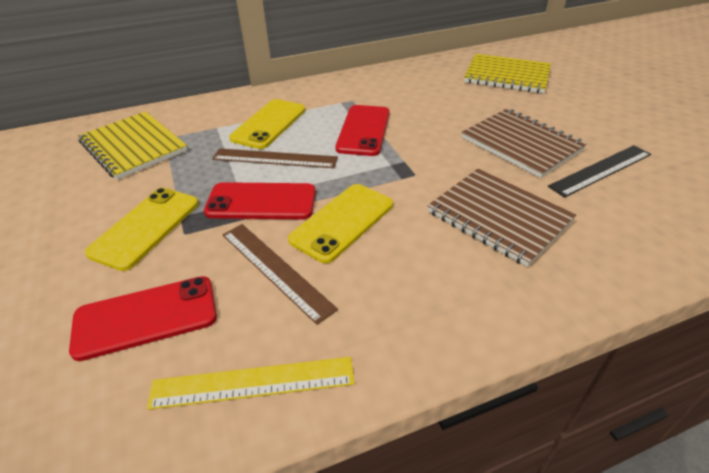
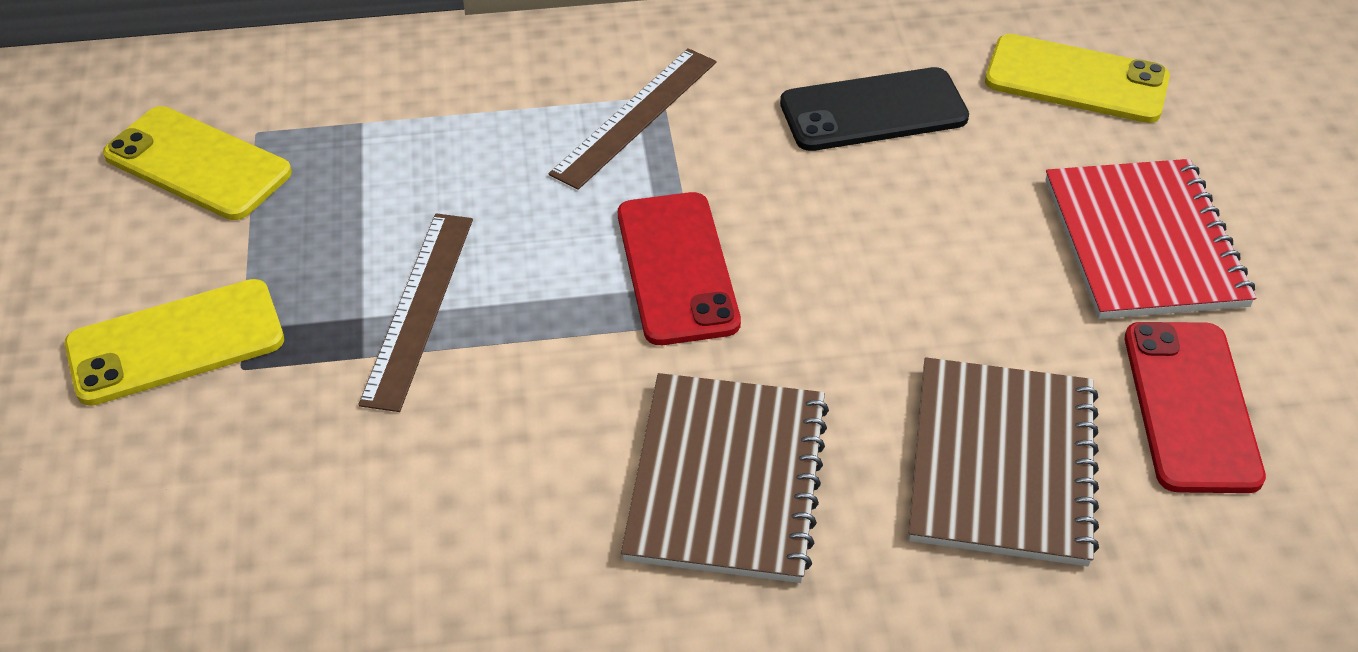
black phone: 0 -> 1
black ruler: 1 -> 0
red notebook: 0 -> 1
red phone: 3 -> 2
yellow notebook: 2 -> 0
yellow ruler: 1 -> 0

